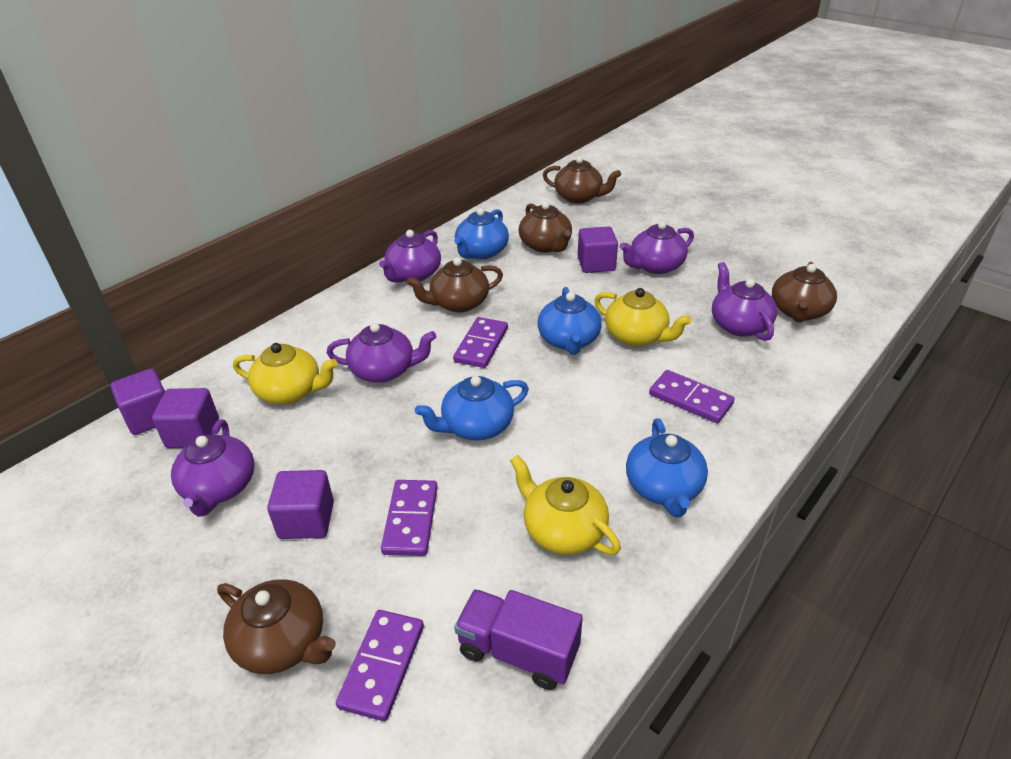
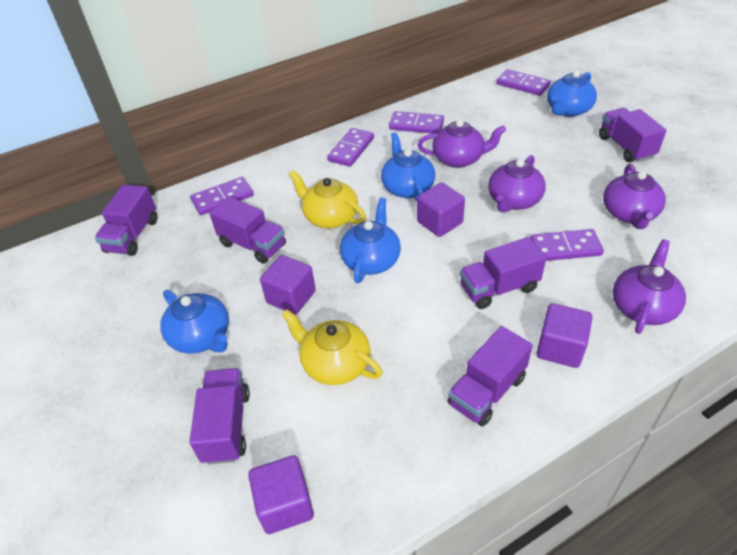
brown teapot: 5 -> 0
purple domino: 4 -> 5
purple teapot: 5 -> 4
purple truck: 1 -> 6
yellow teapot: 3 -> 2

